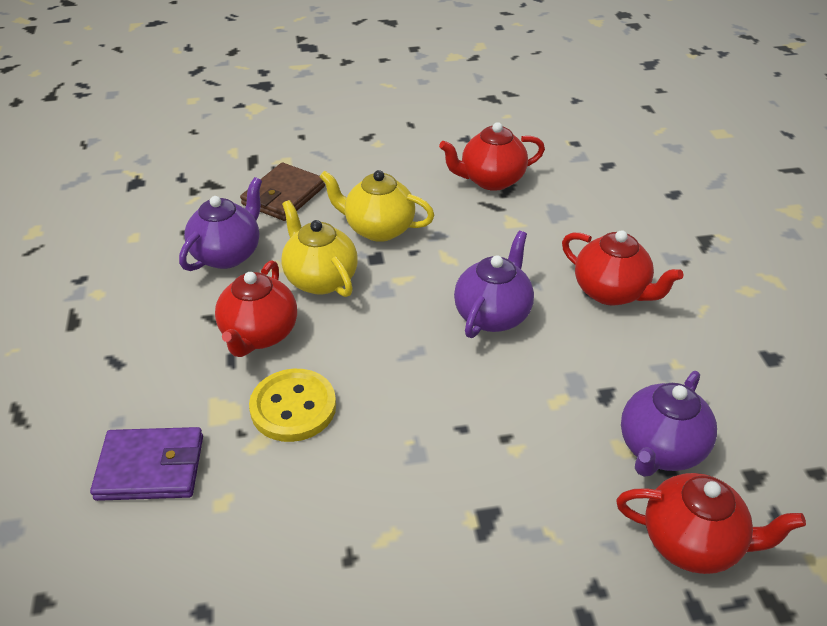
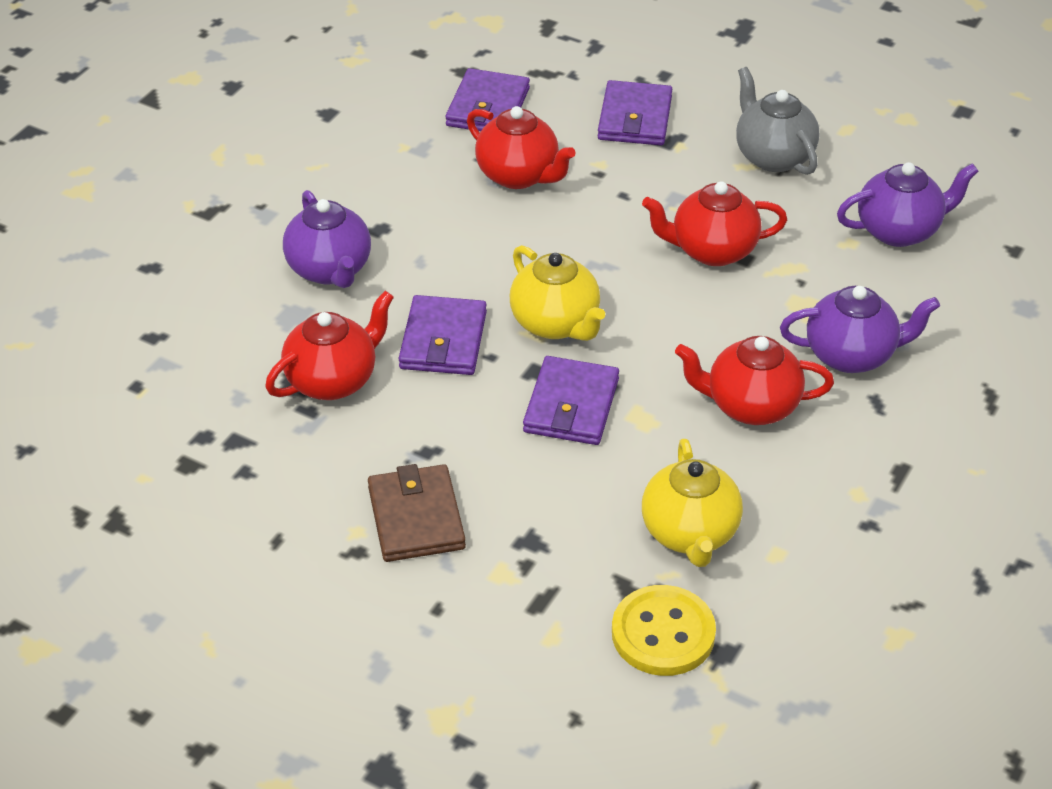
grey teapot: 0 -> 1
purple wallet: 1 -> 4

